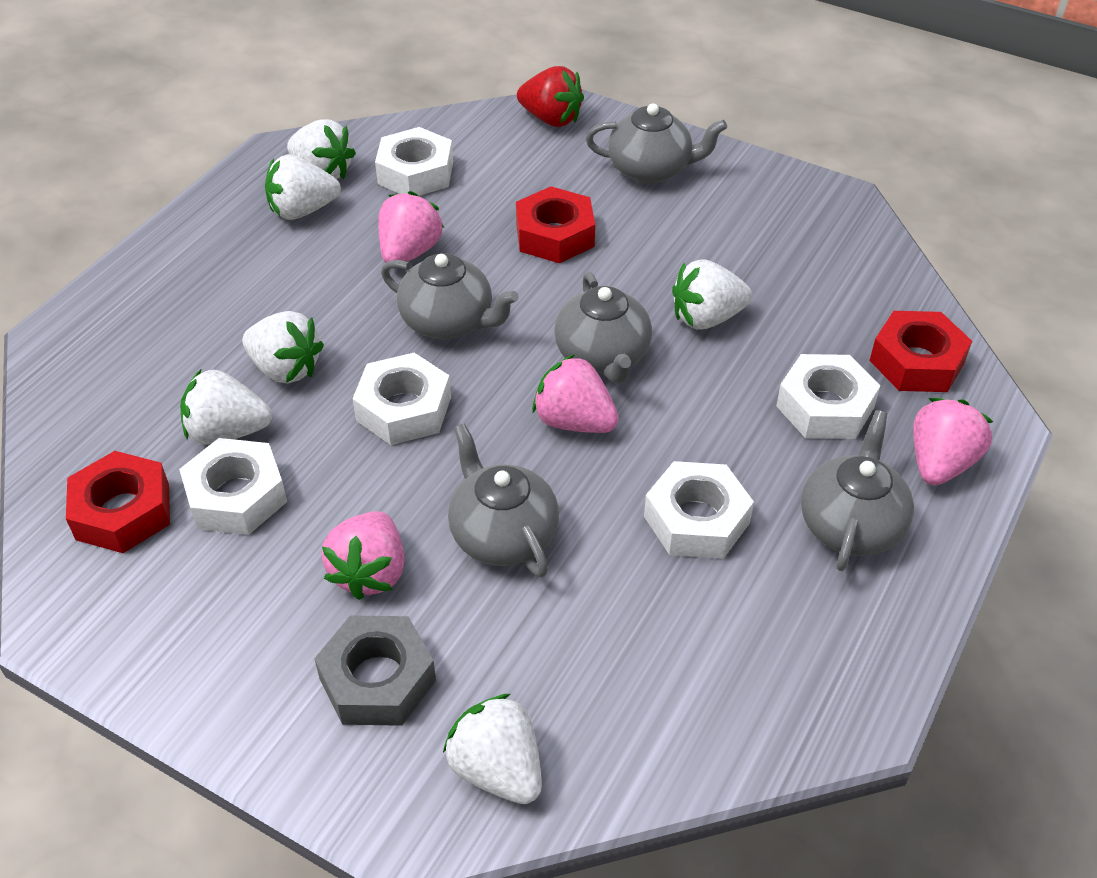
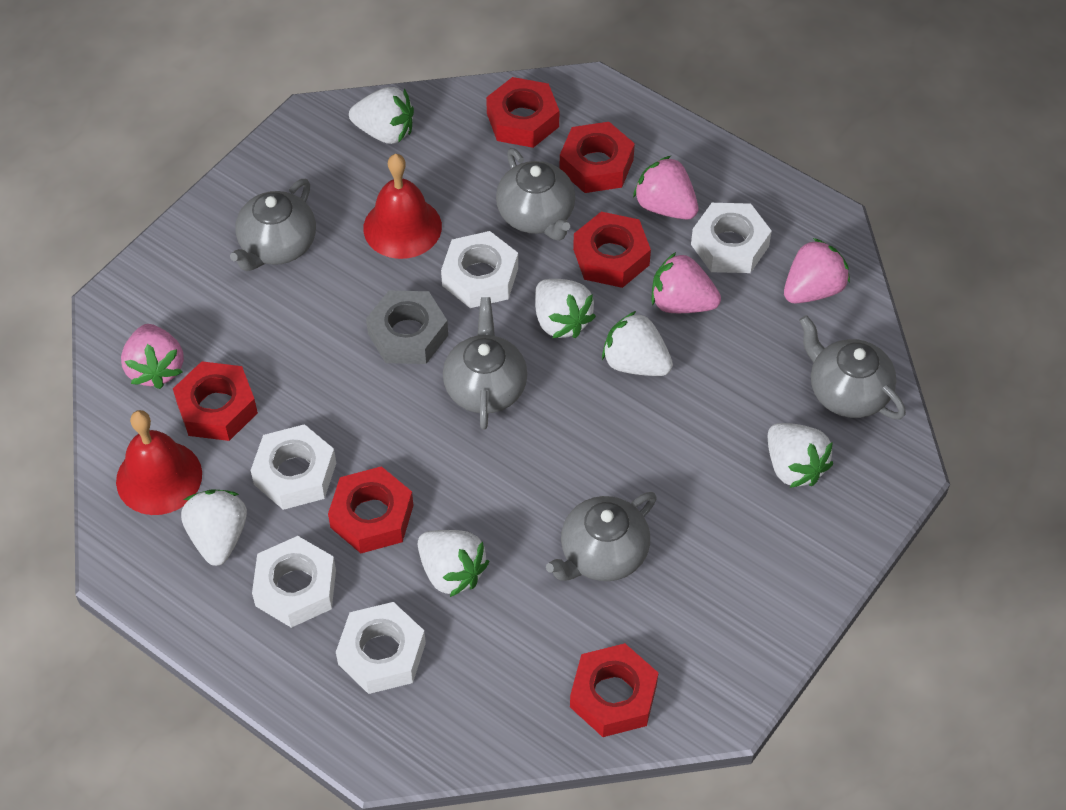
red bell: 0 -> 2
red nut: 3 -> 6
red strawberry: 1 -> 0

